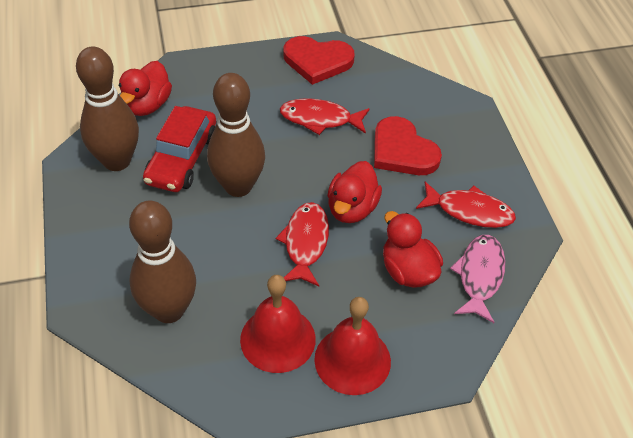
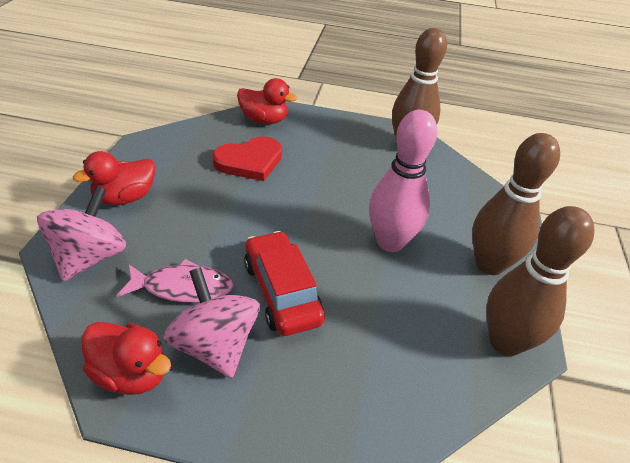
pink bowling pin: 0 -> 1
pink spinning top: 0 -> 2
red bell: 2 -> 0
red fish: 3 -> 0
red heart: 2 -> 1

